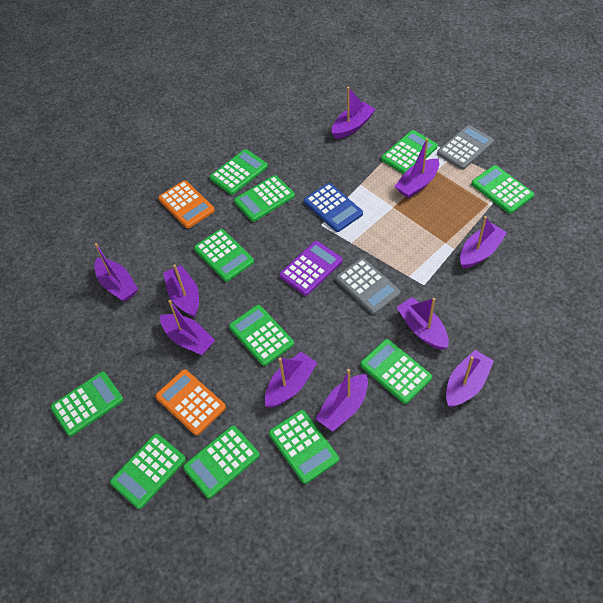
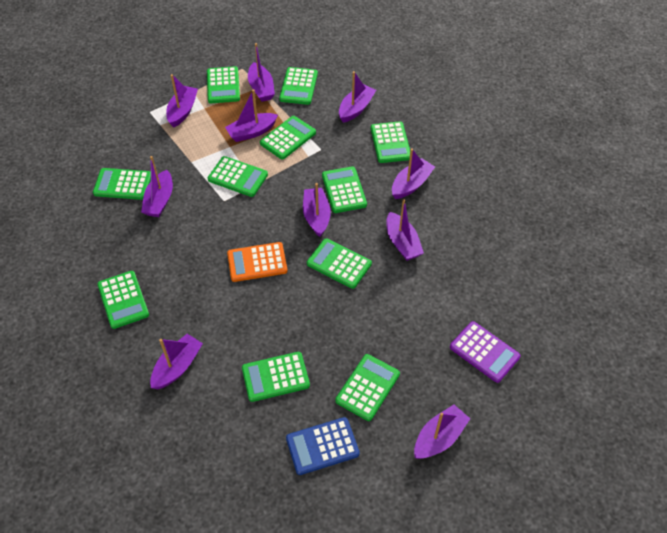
grey calculator: 2 -> 0
orange calculator: 2 -> 1

